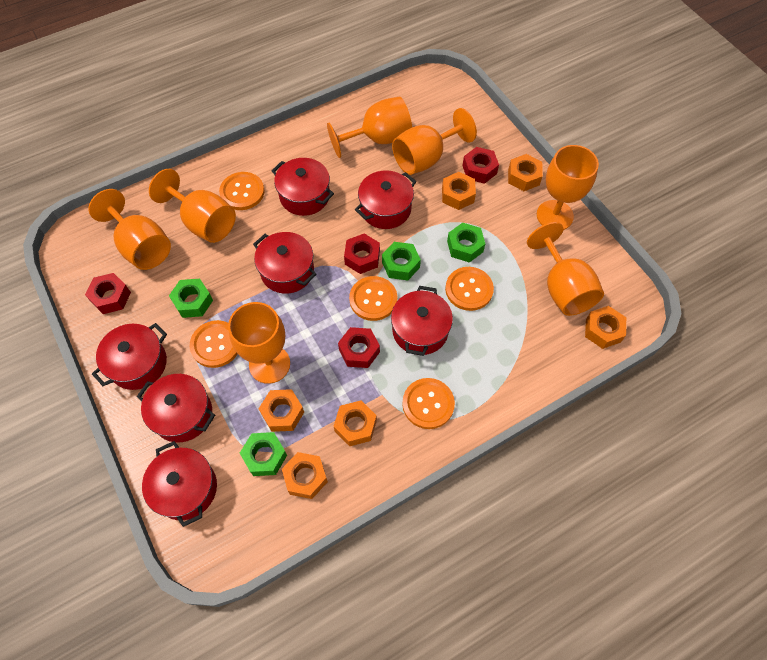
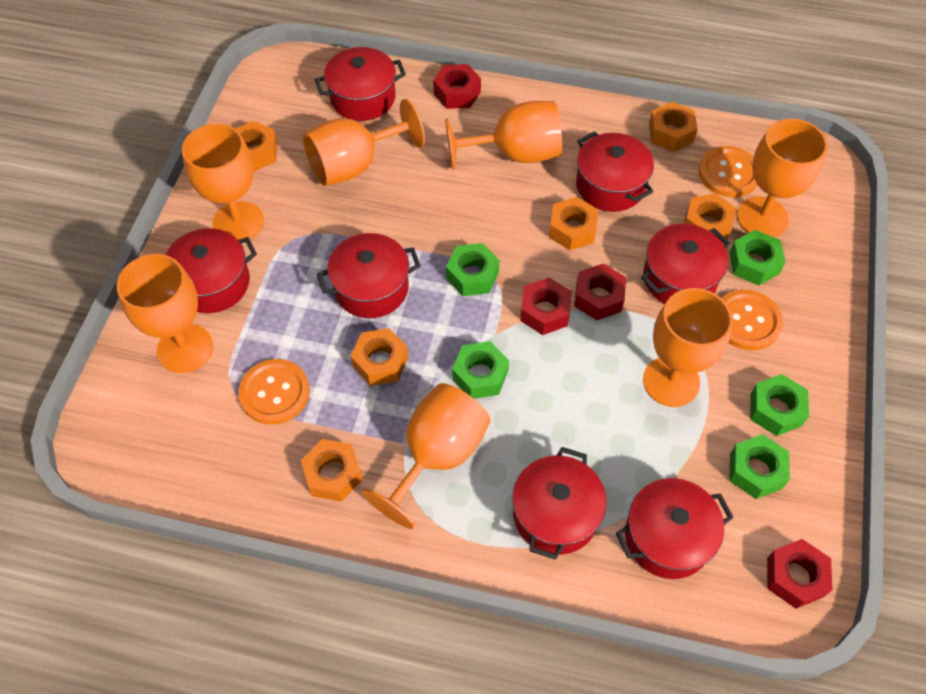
green nut: 4 -> 5
orange button: 5 -> 3

